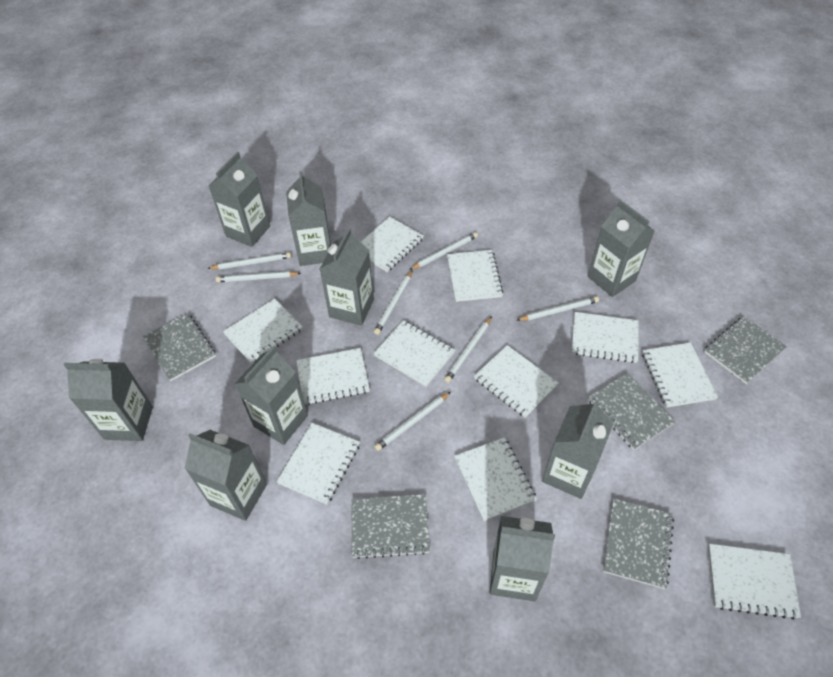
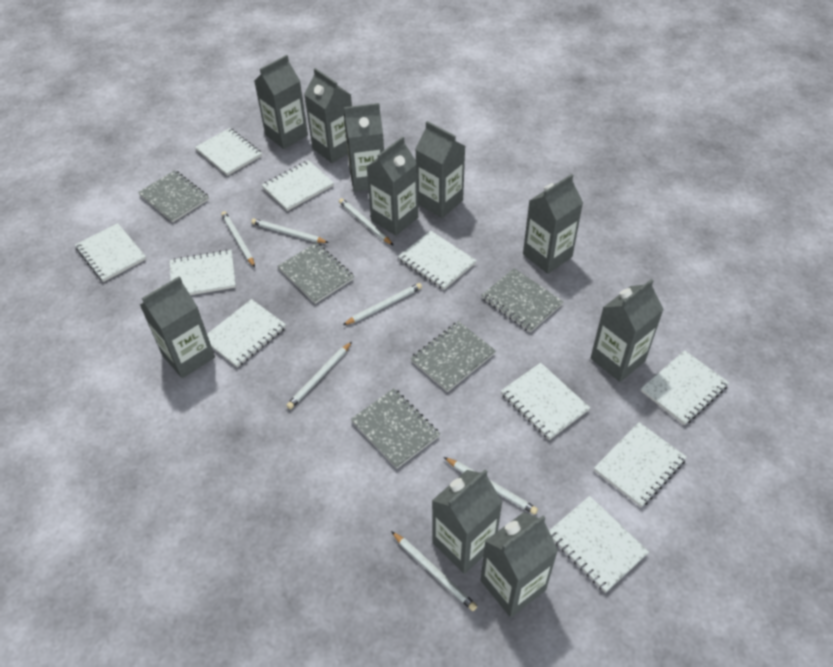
grey carton: 9 -> 10
white notebook: 11 -> 10

